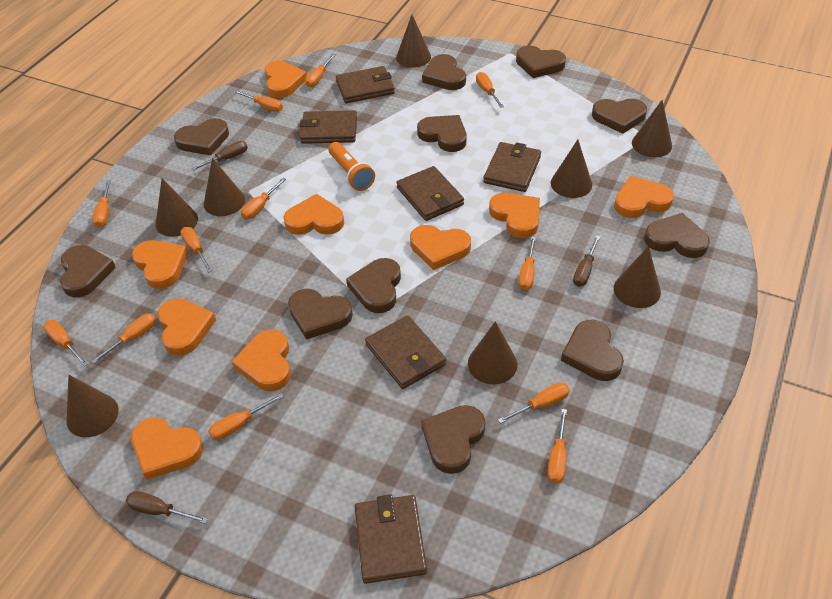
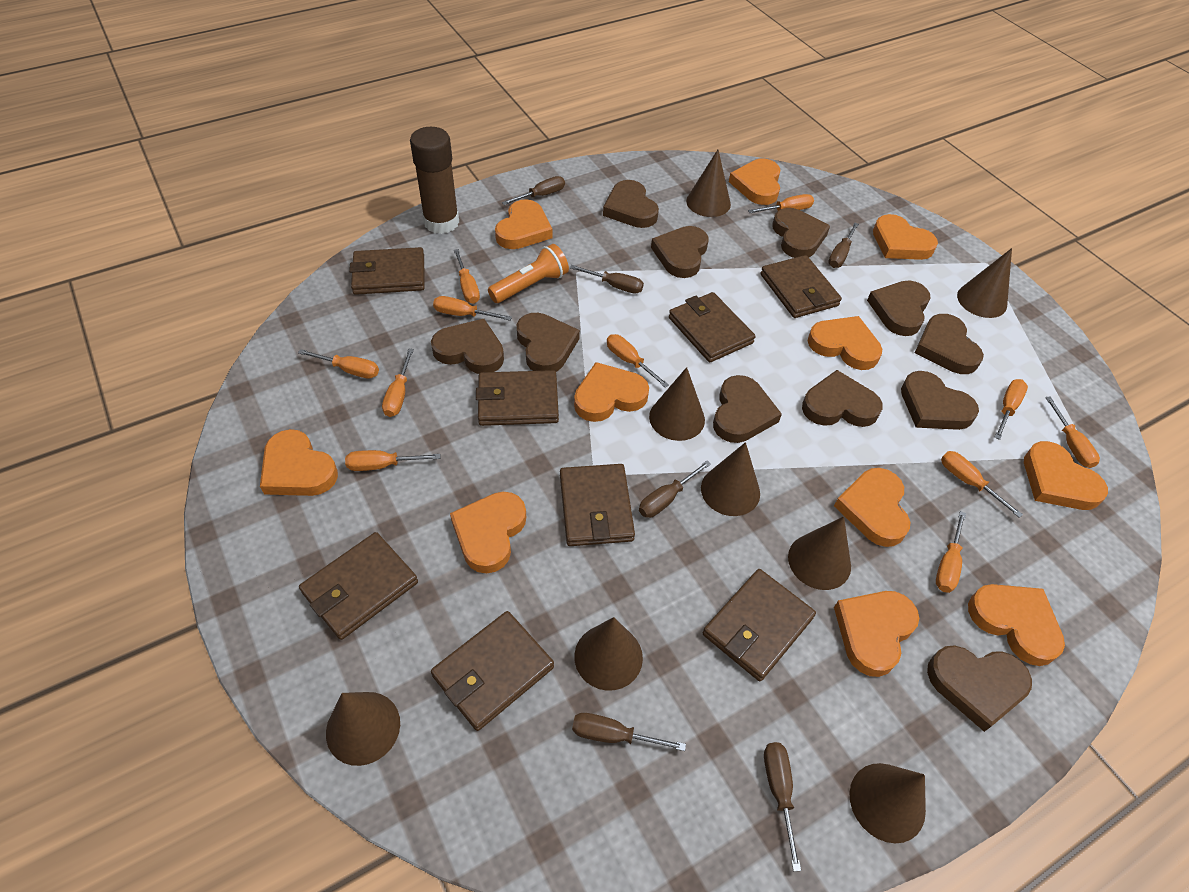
brown glue stick: 0 -> 1
brown screwdriver: 3 -> 6
brown wallet: 6 -> 8
orange heart: 9 -> 11
orange screwdriver: 12 -> 11

